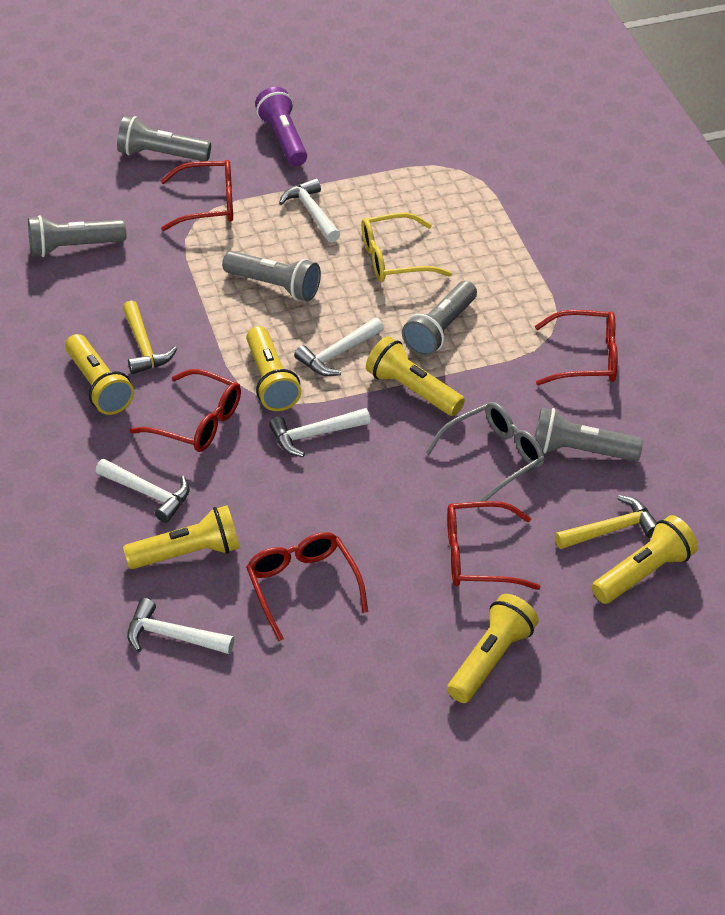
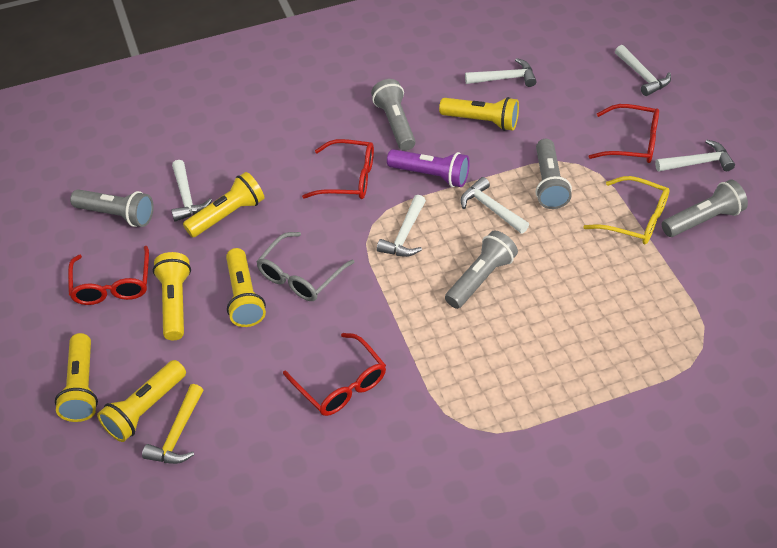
red glasses: 5 -> 4
white hammer: 5 -> 6
yellow hammer: 2 -> 1

